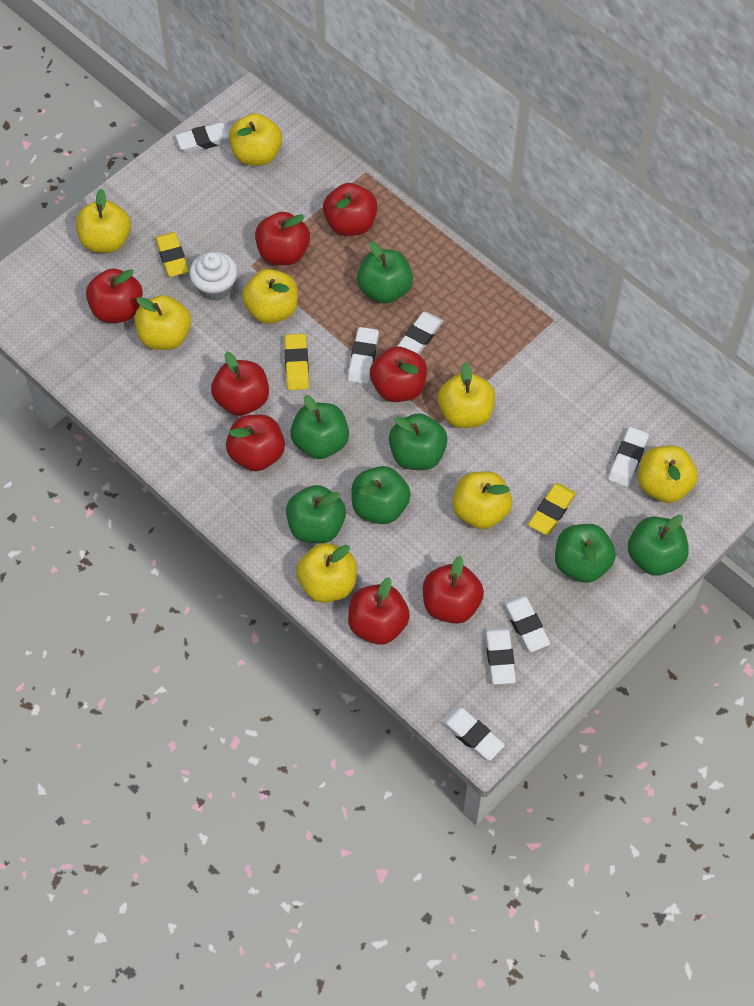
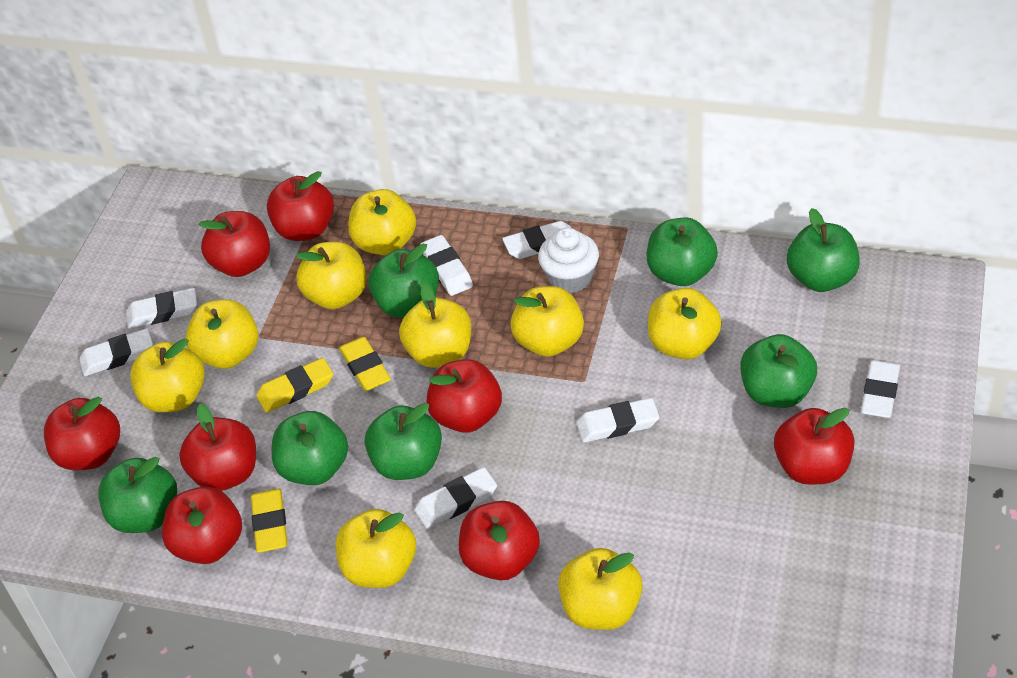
yellow apple: 8 -> 9

